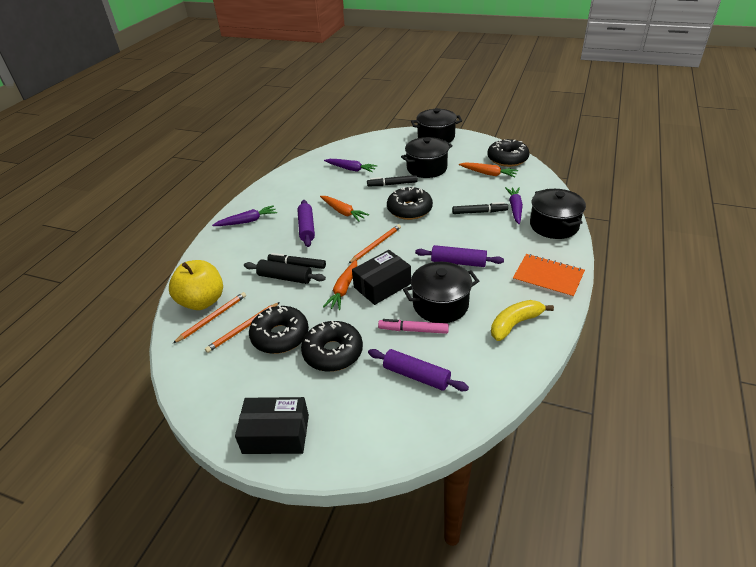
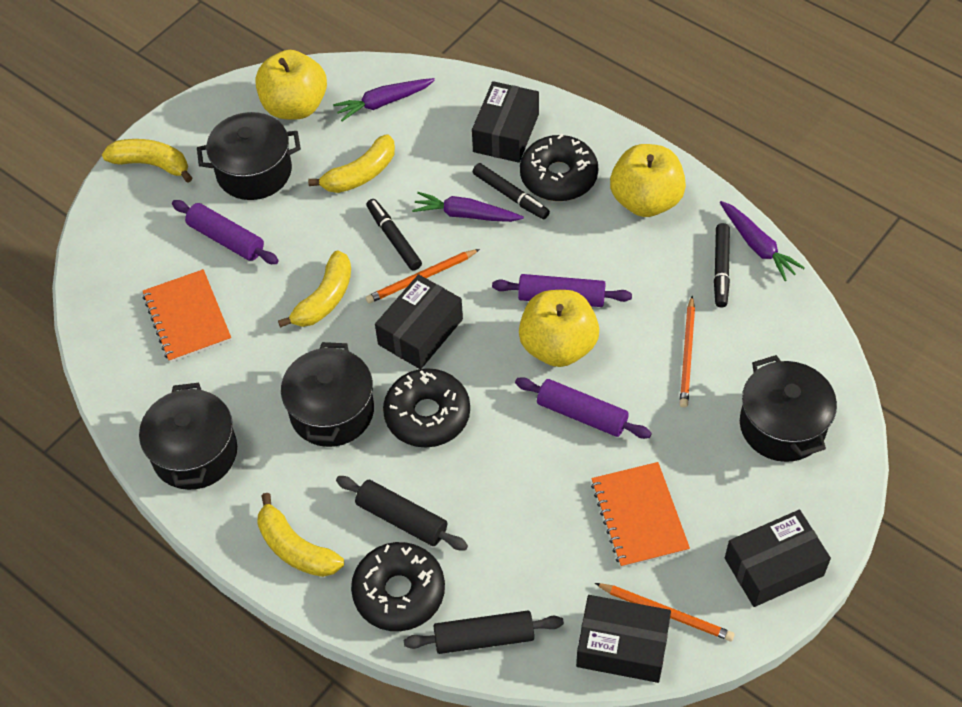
black box: 2 -> 4
black donut: 4 -> 3
black rolling pin: 1 -> 2
orange carrot: 3 -> 0
orange notebook: 1 -> 2
pink marker: 1 -> 0
yellow apple: 1 -> 3
yellow banana: 1 -> 4

